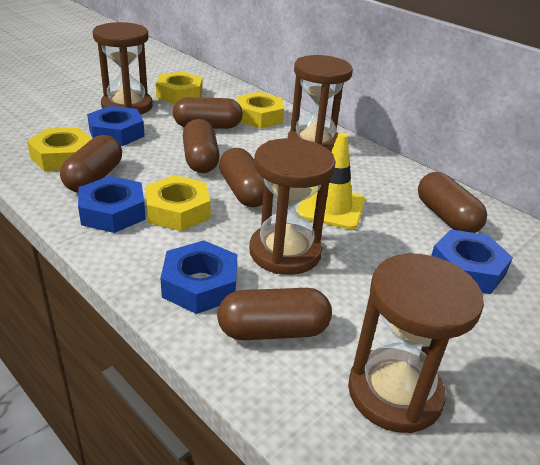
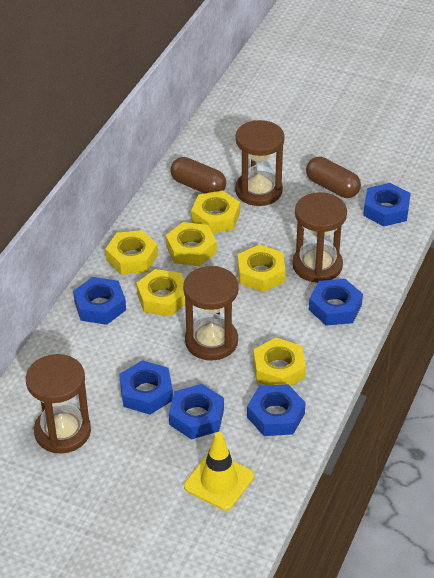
blue nut: 4 -> 6
brown capsule: 6 -> 2
yellow nut: 4 -> 6

